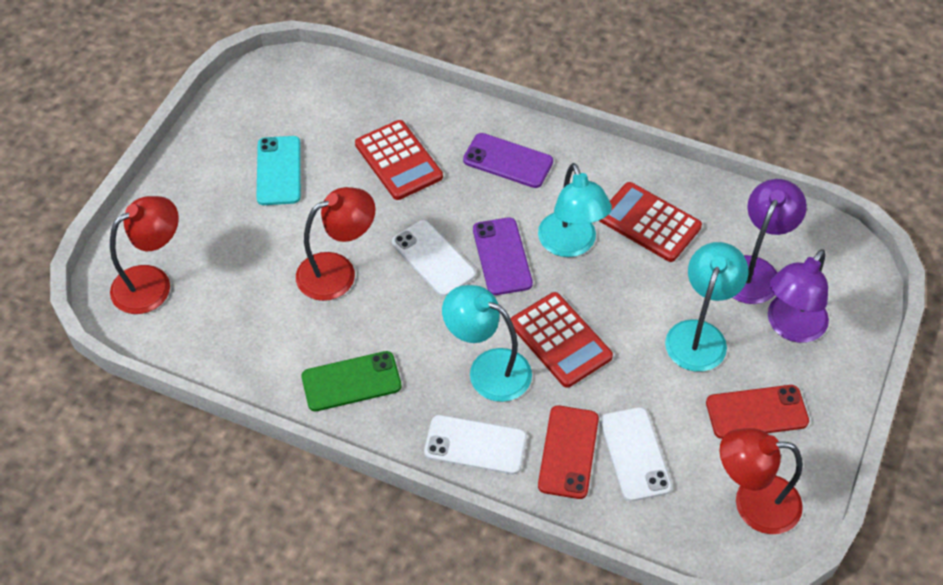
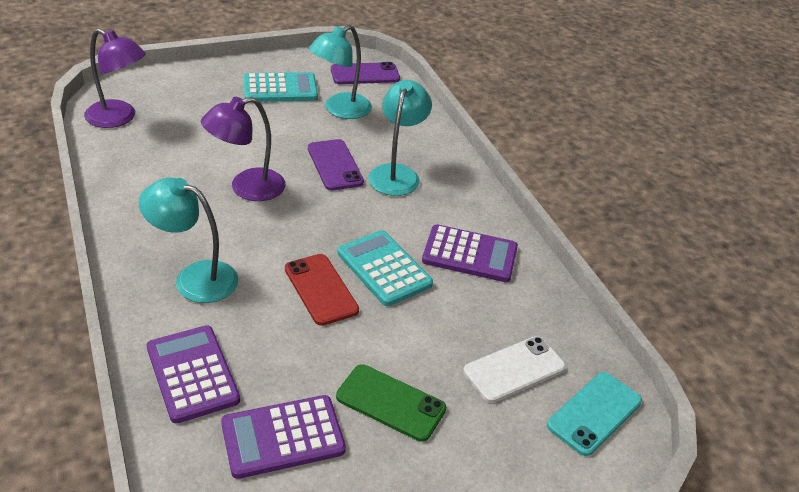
purple calculator: 0 -> 3
red calculator: 3 -> 0
red lamp: 3 -> 0
red phone: 2 -> 1
turquoise calculator: 0 -> 2
white phone: 3 -> 1

